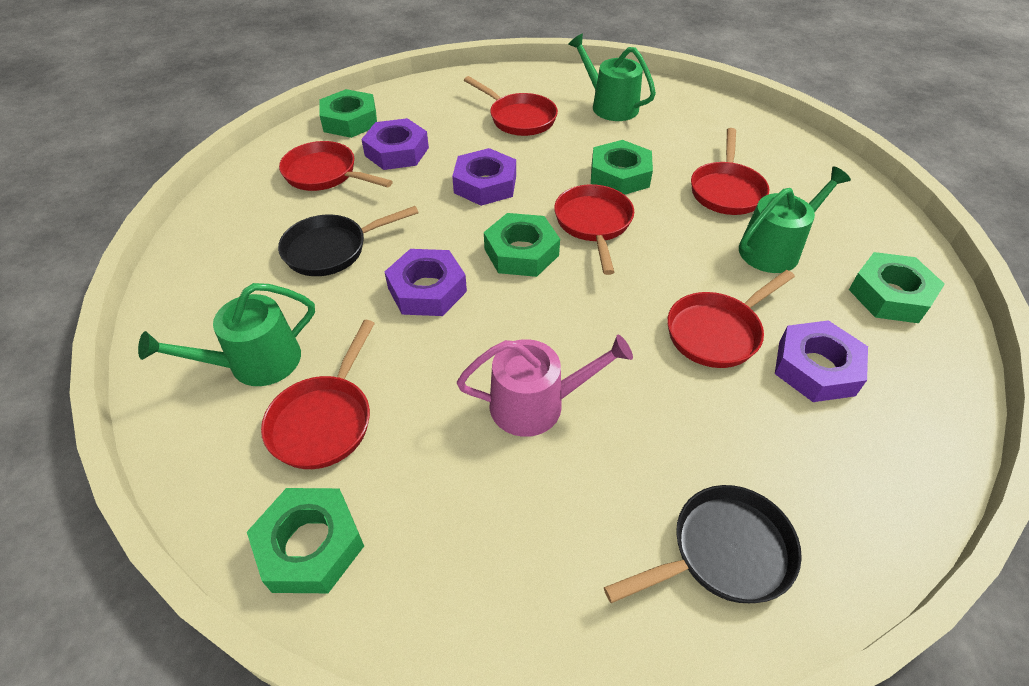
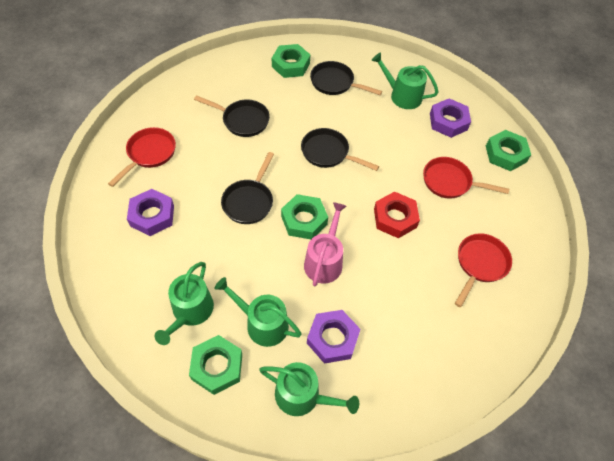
black pan: 2 -> 4
green nut: 5 -> 4
green watering can: 3 -> 4
purple nut: 4 -> 3
red nut: 0 -> 1
red pan: 6 -> 3

